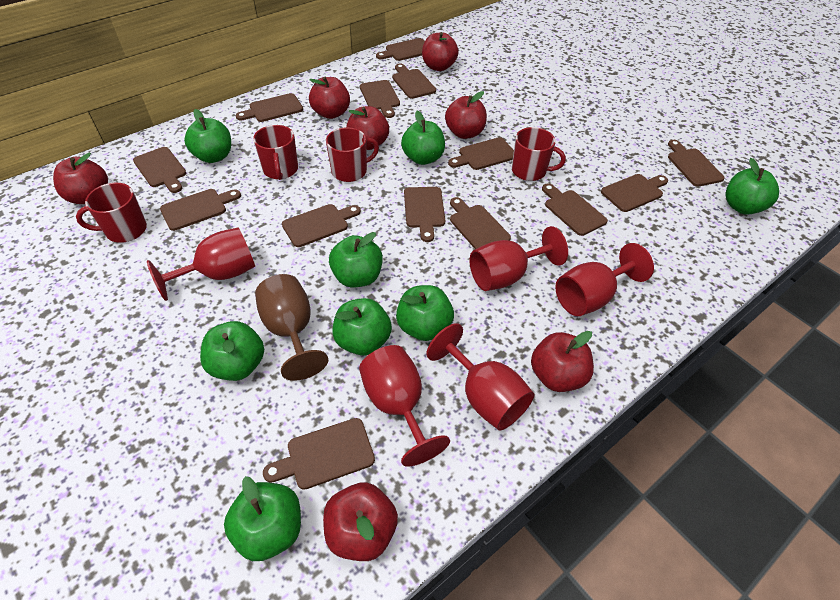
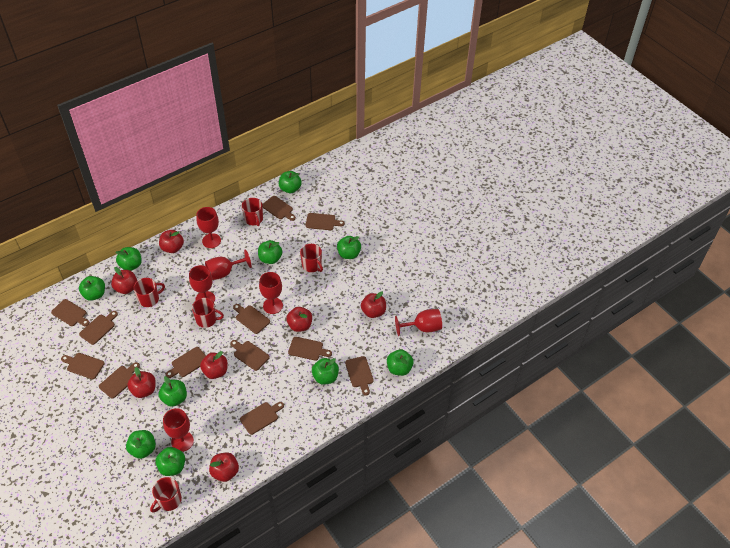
brown cutting board: 14 -> 12
brown goblet: 1 -> 0
green apple: 8 -> 10
red goblet: 5 -> 6
red mug: 4 -> 5

